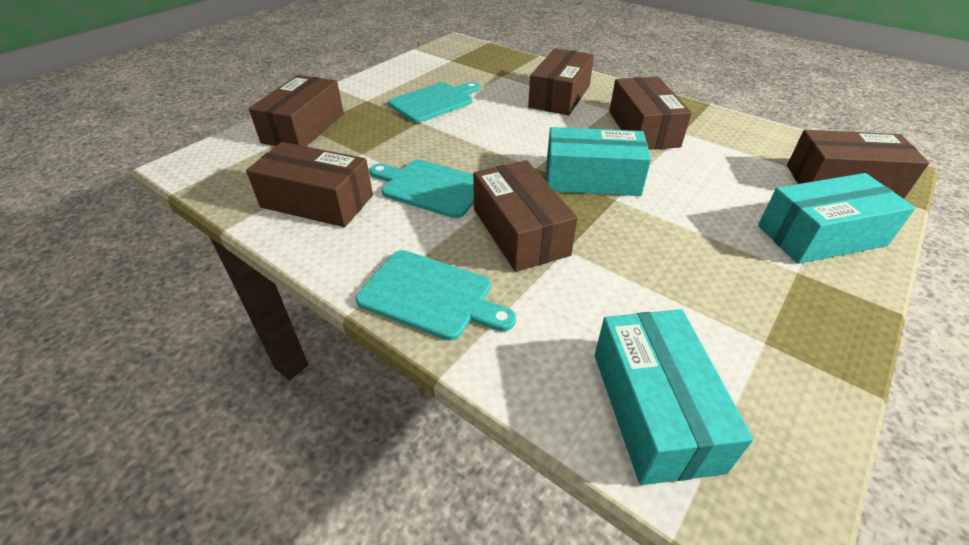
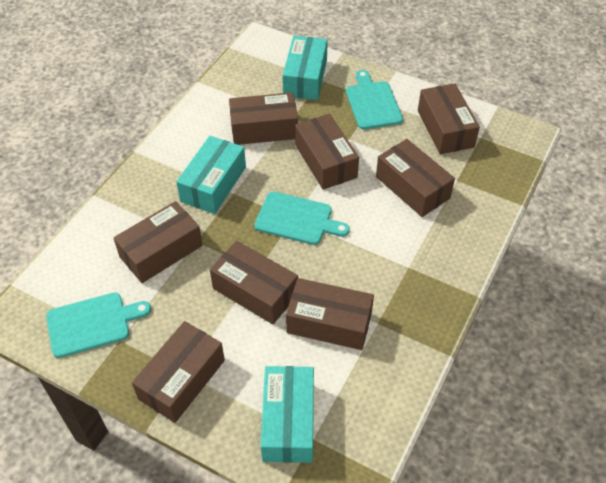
brown box: 6 -> 8

